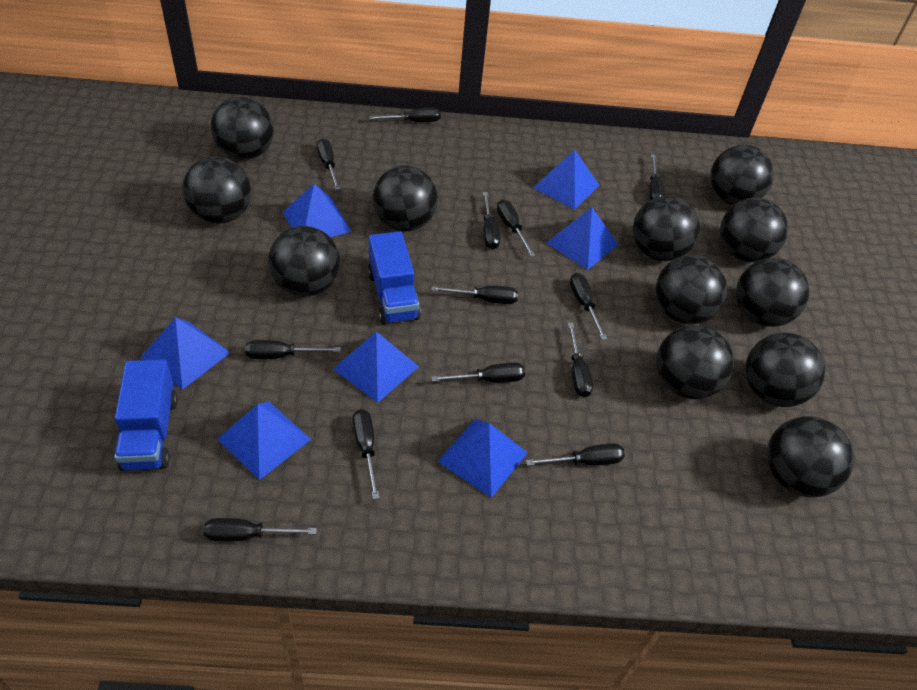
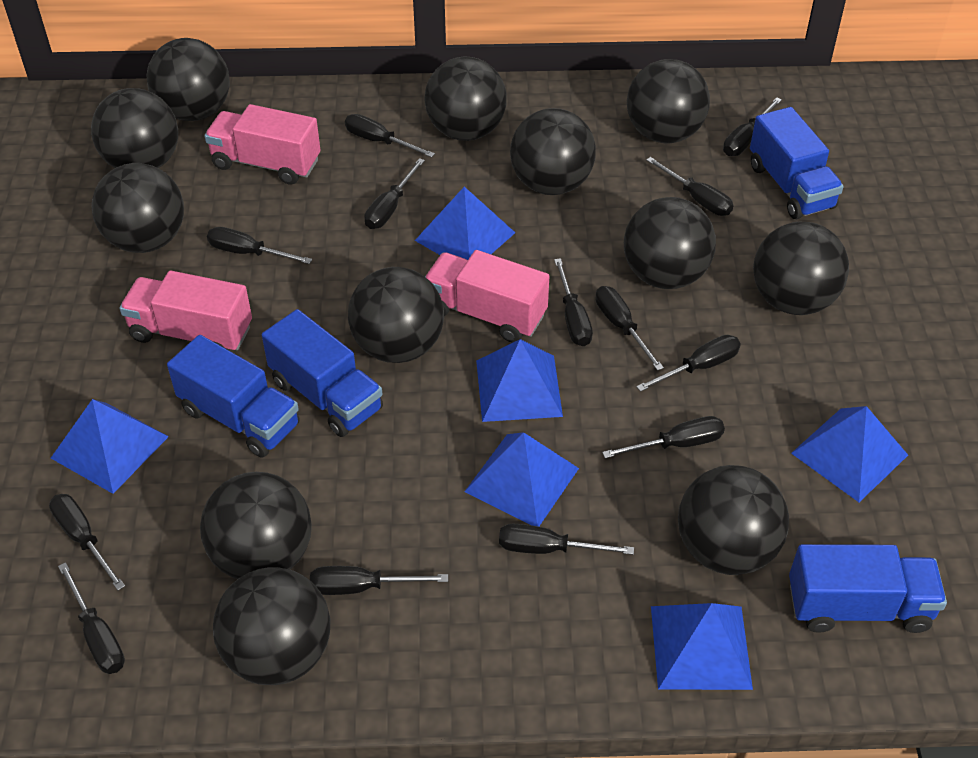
blue pyramid: 7 -> 6
blue truck: 2 -> 4
pink truck: 0 -> 3

